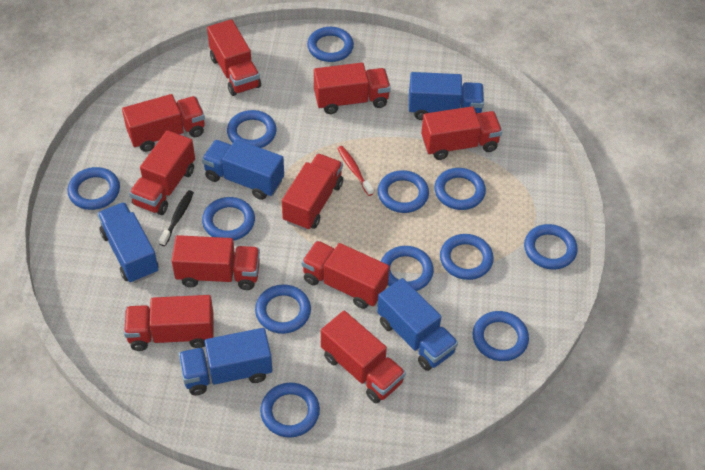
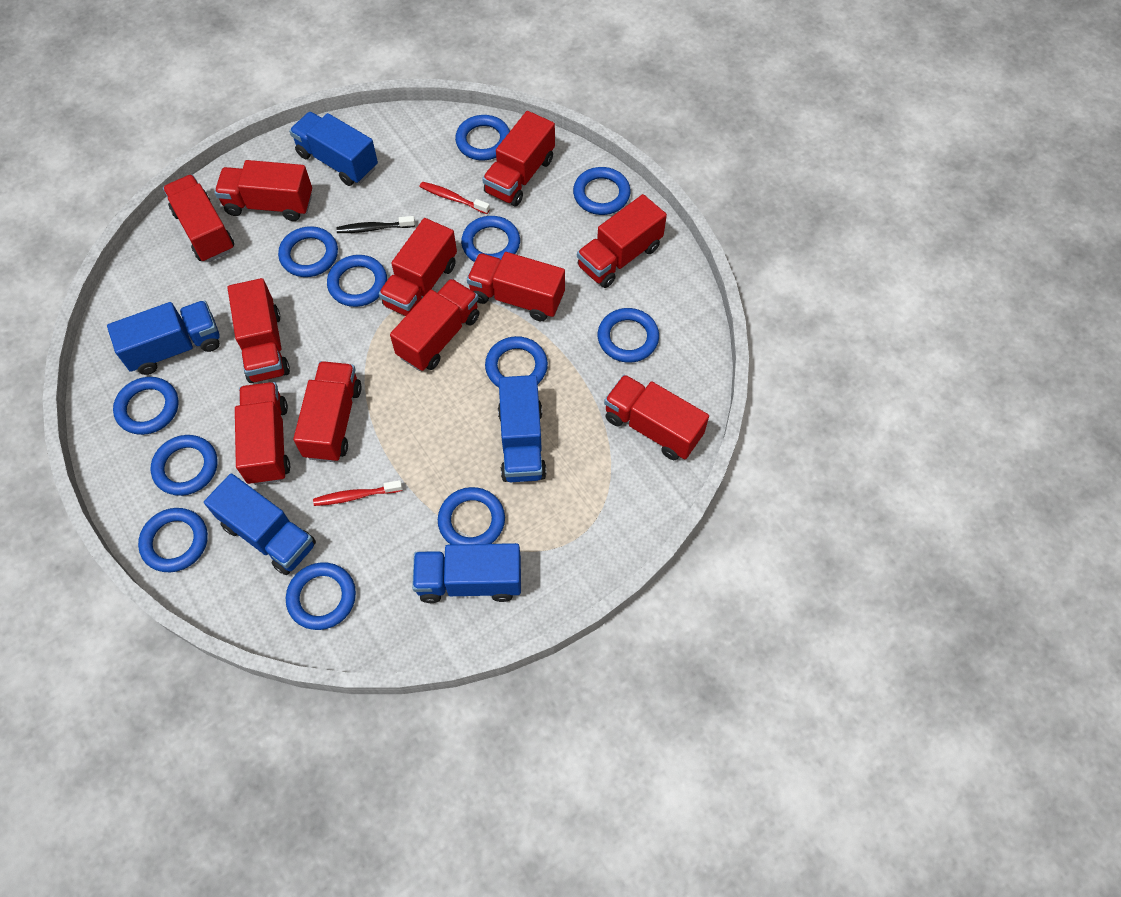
red toothbrush: 1 -> 2
red truck: 10 -> 11

